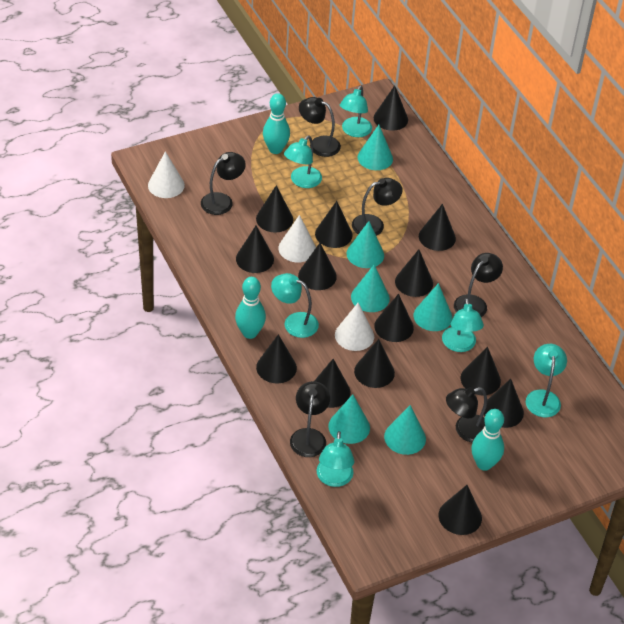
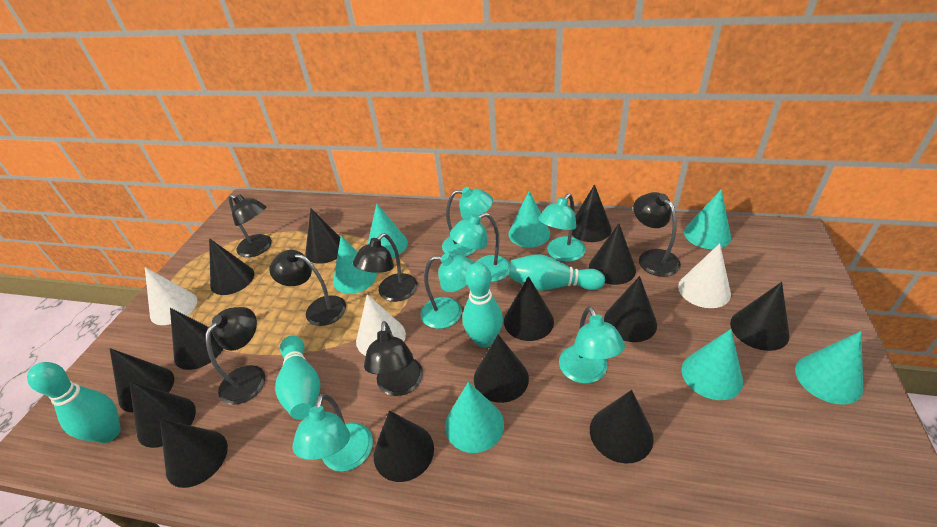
turquoise bowling pin: 3 -> 4
turquoise cone: 6 -> 7

